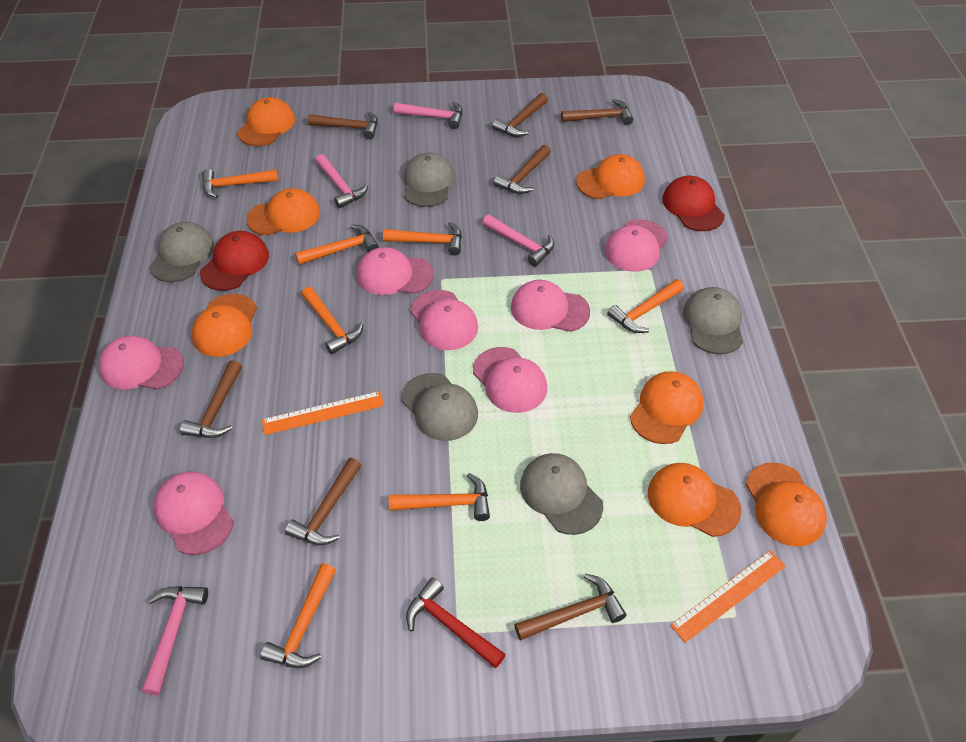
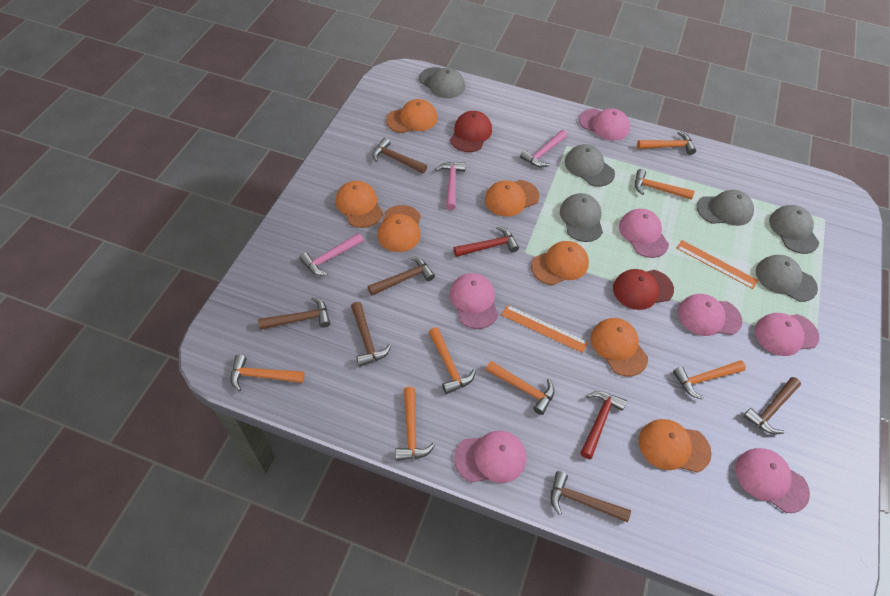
brown hammer: 7 -> 6
grey cap: 5 -> 6
pink hammer: 4 -> 3
red hammer: 1 -> 2

